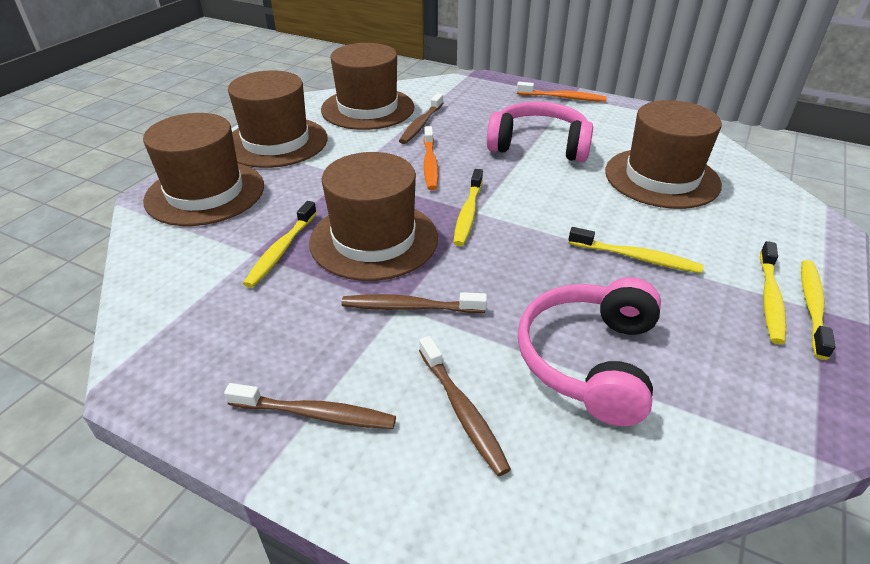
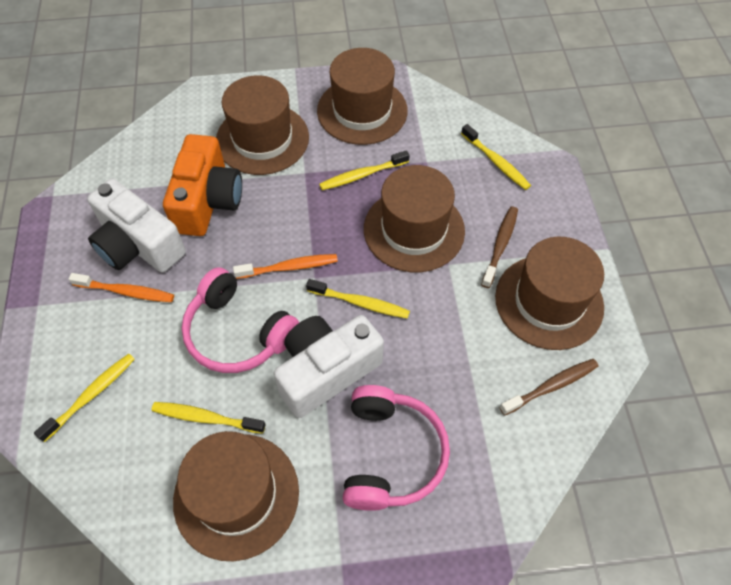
brown toothbrush: 4 -> 2
orange camera: 0 -> 1
white camera: 0 -> 2

